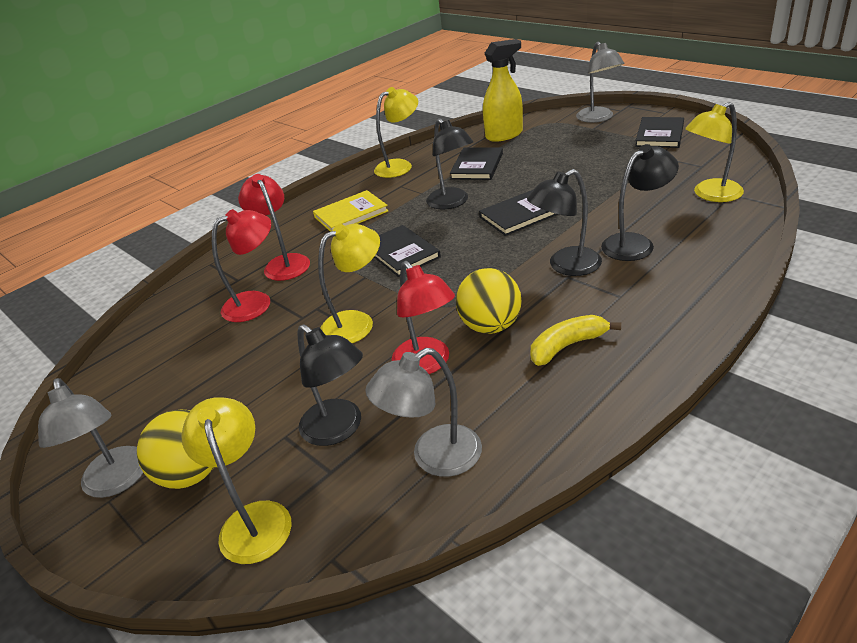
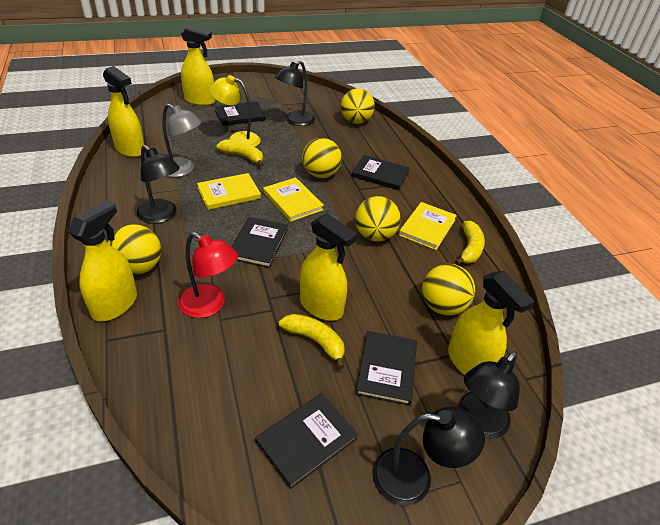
black book: 4 -> 5
grey lamp: 3 -> 1
red lamp: 3 -> 1
yellow ball: 2 -> 5
yellow banana: 1 -> 3
yellow book: 1 -> 3
yellow lamp: 4 -> 1
yellow spray bottle: 1 -> 5

